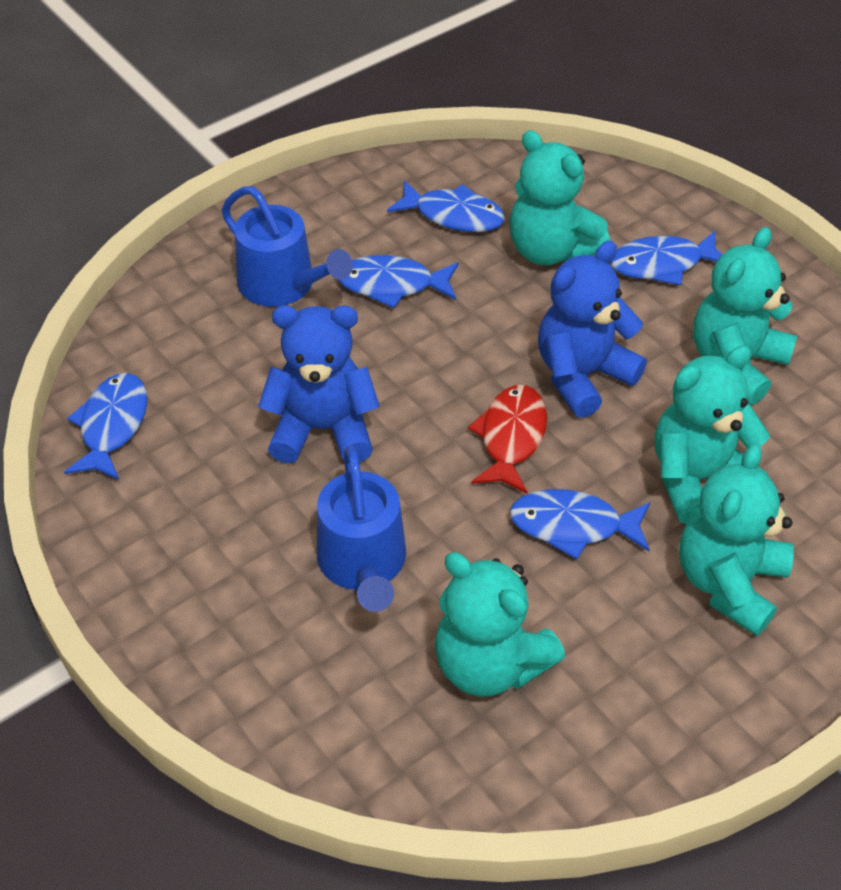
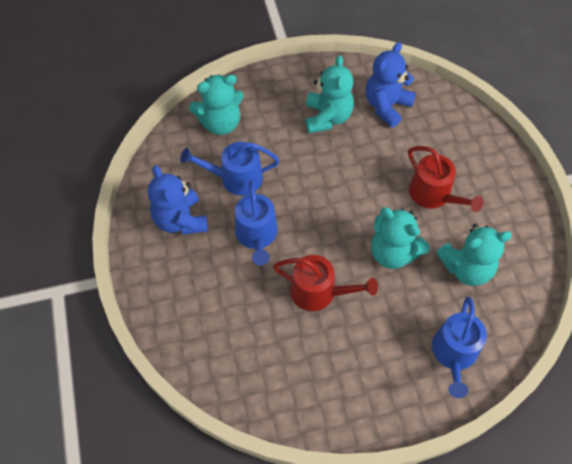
blue fish: 5 -> 0
blue watering can: 2 -> 3
red fish: 1 -> 0
red watering can: 0 -> 2
turquoise teddy bear: 5 -> 4

